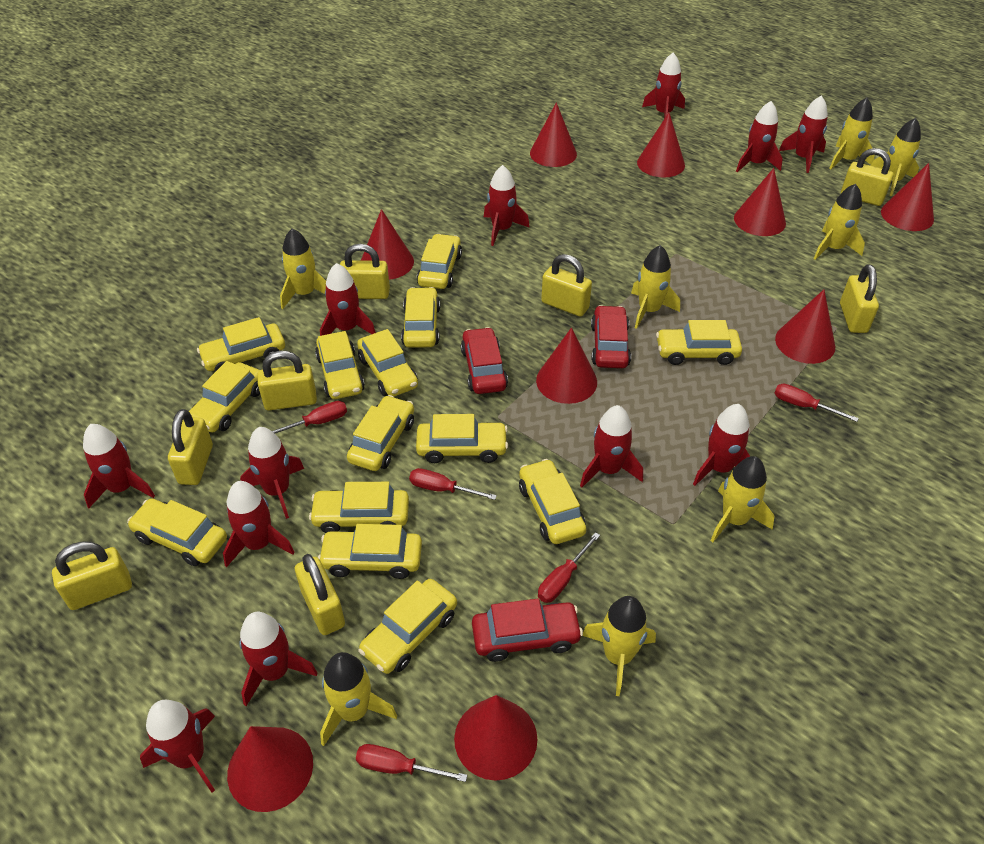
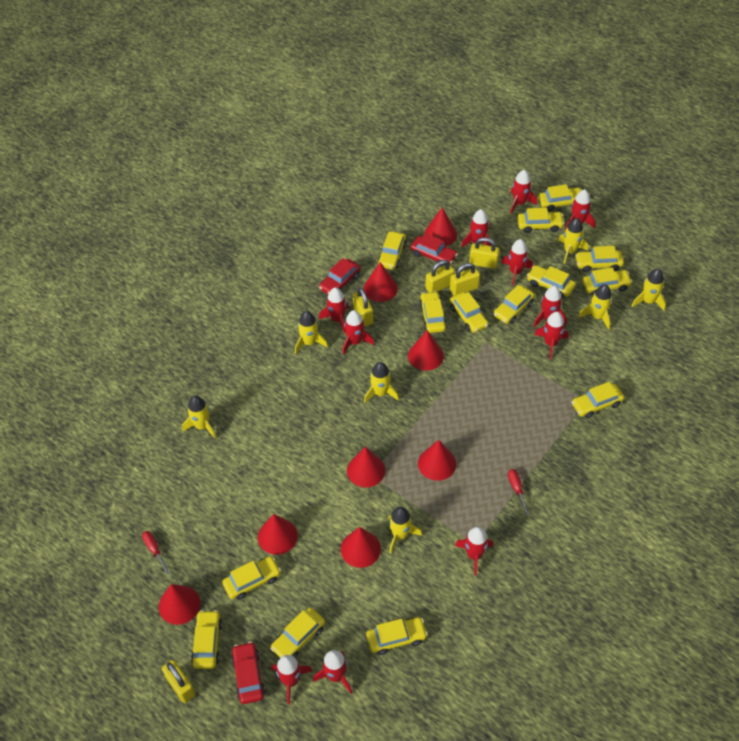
red cone: 9 -> 8
red rocket: 12 -> 11
red screwdriver: 5 -> 2
yellow padlock: 8 -> 5
yellow rocket: 8 -> 7

